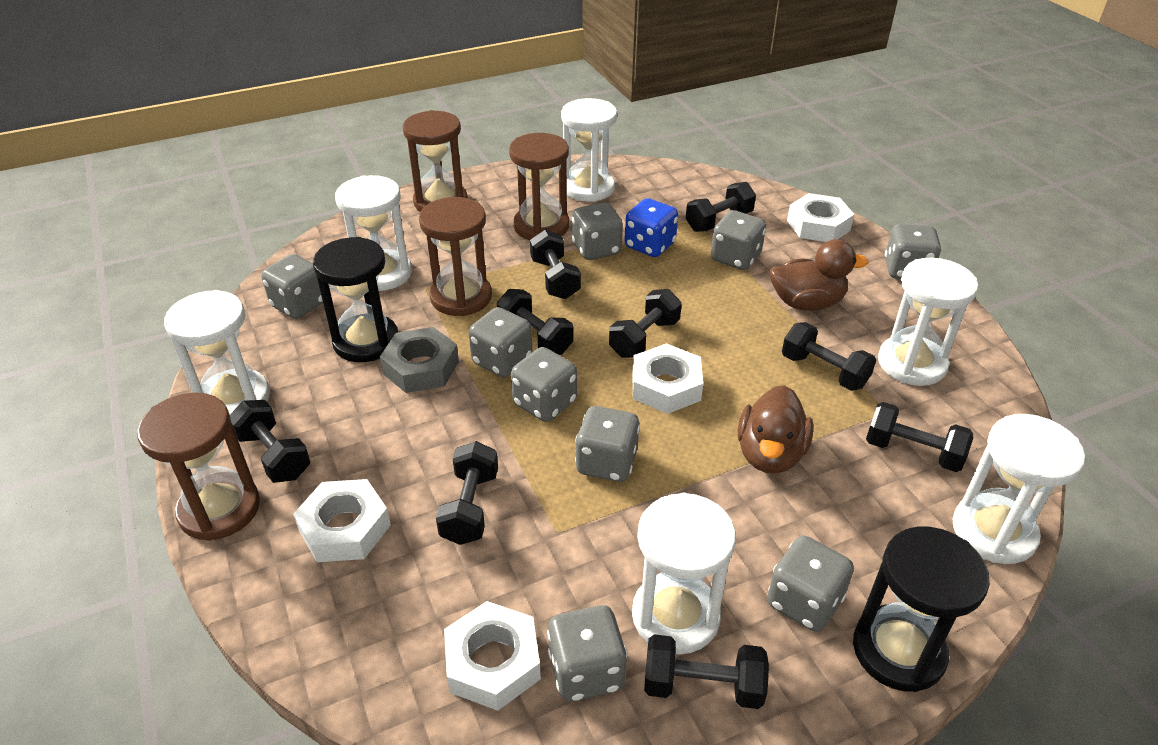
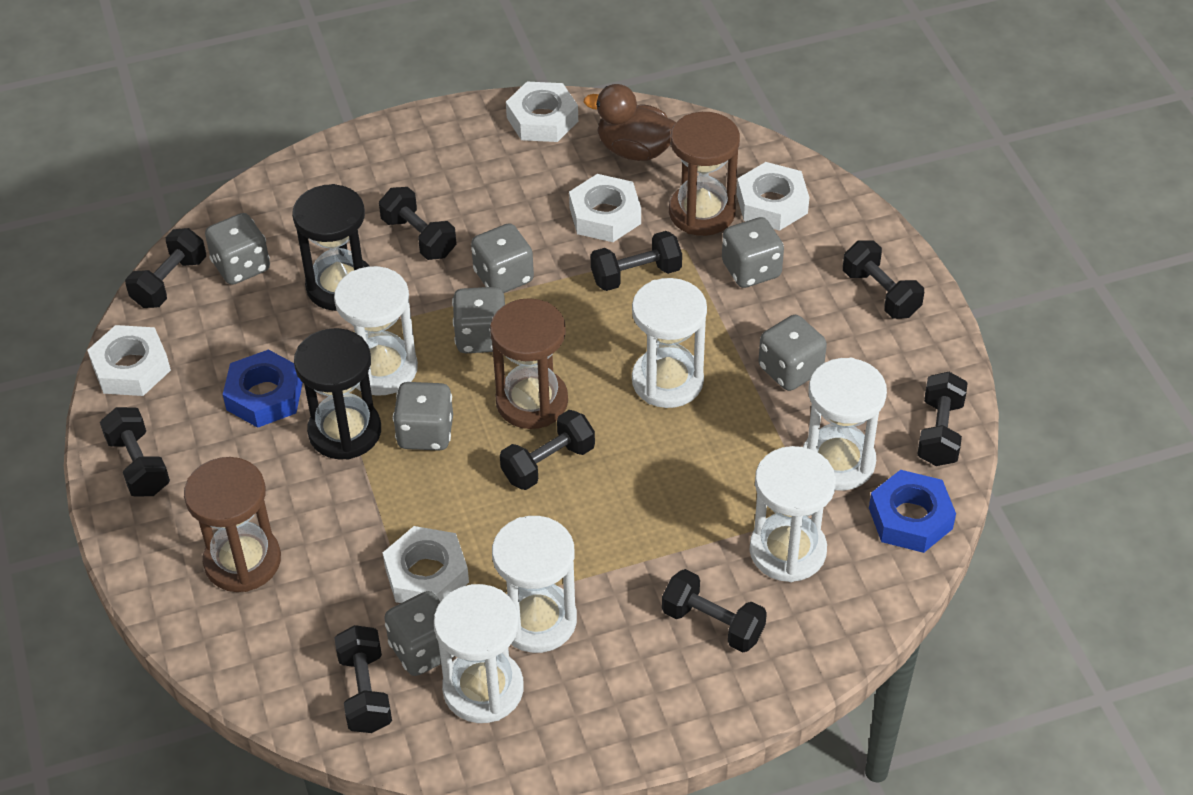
blue dice: 1 -> 0
blue nut: 0 -> 2
brown duck: 2 -> 1
brown hourglass: 4 -> 3
grey dice: 9 -> 7
grey nut: 1 -> 0
white nut: 4 -> 5

